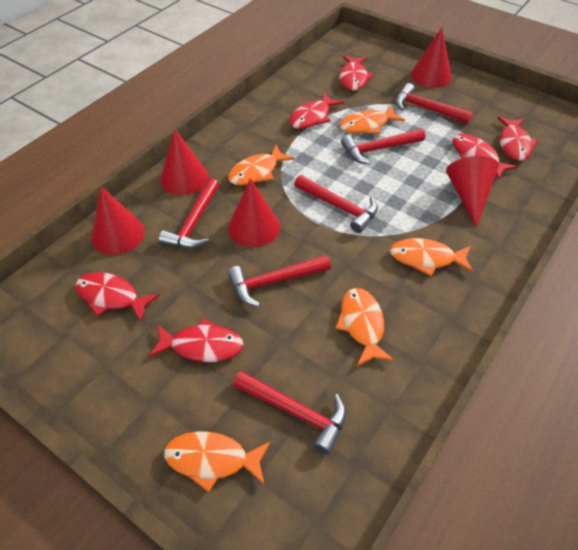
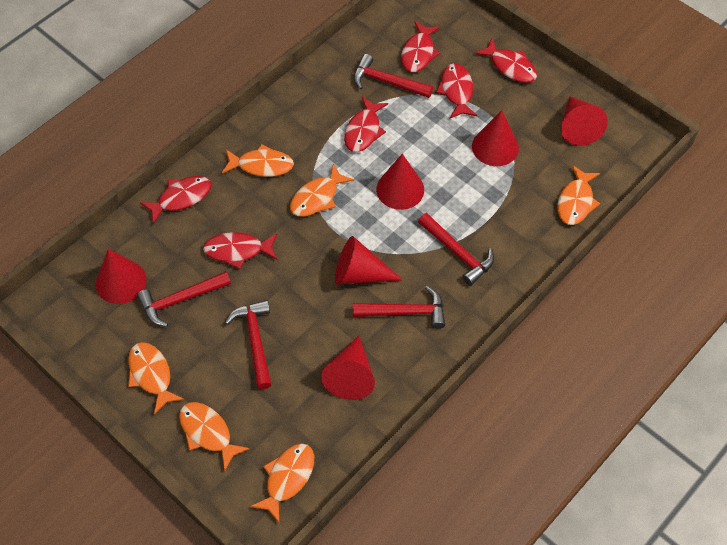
orange fish: 5 -> 6
red cone: 5 -> 6
red hammer: 6 -> 5

